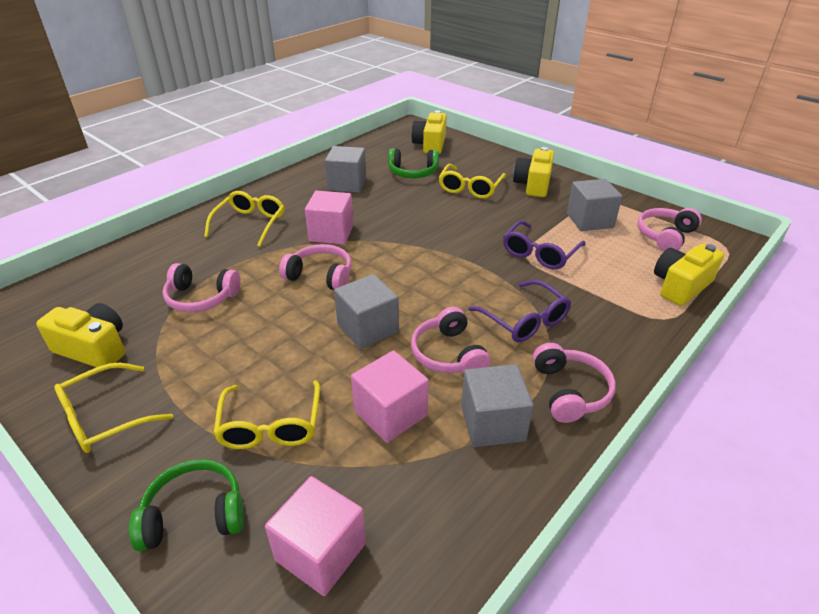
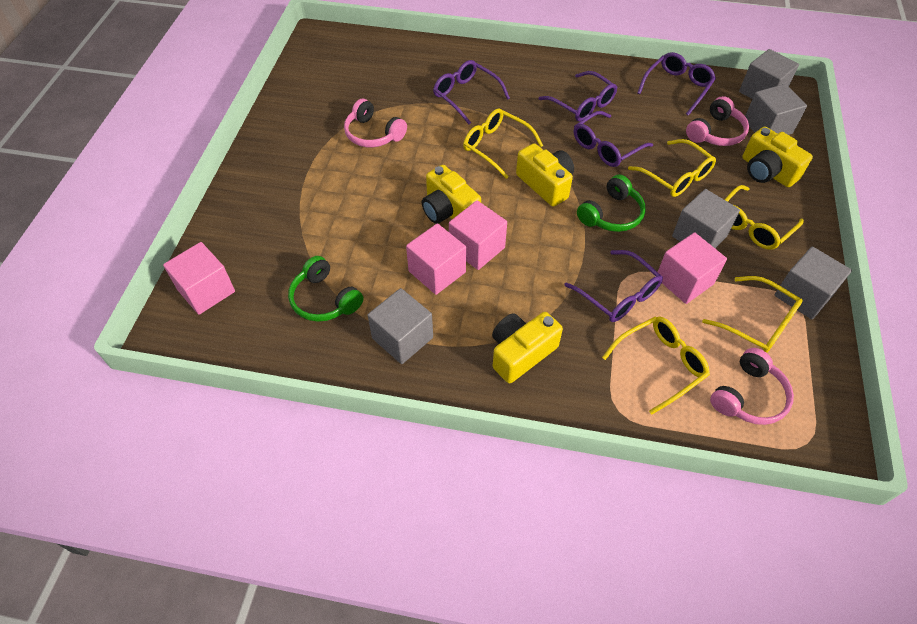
grey cube: 4 -> 5
pink cube: 3 -> 4
pink headphones: 5 -> 3
purple glasses: 2 -> 5
yellow glasses: 4 -> 5

